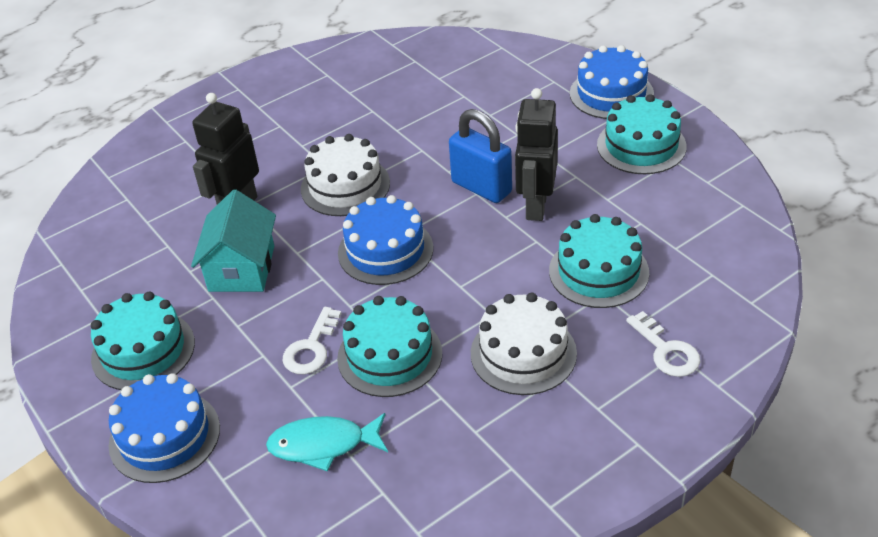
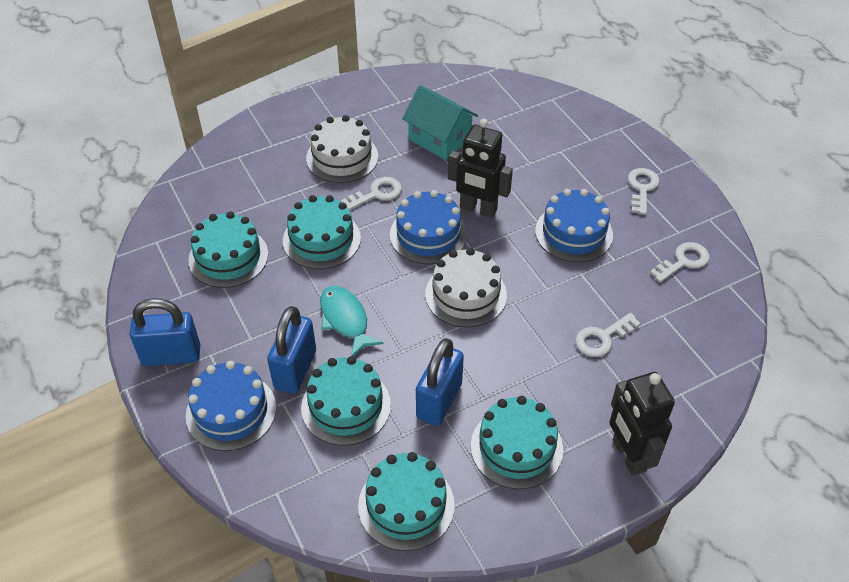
blue padlock: 1 -> 3
turquoise cake: 4 -> 5
white key: 2 -> 4

